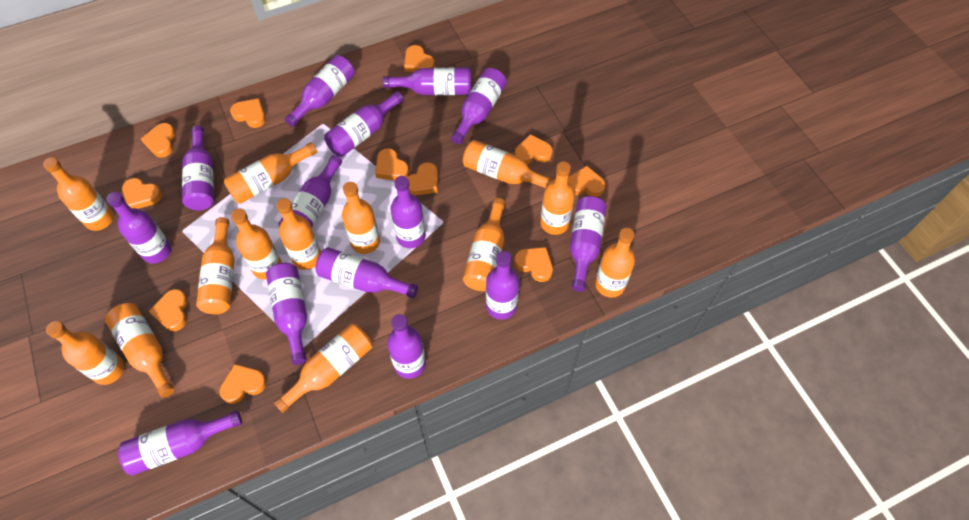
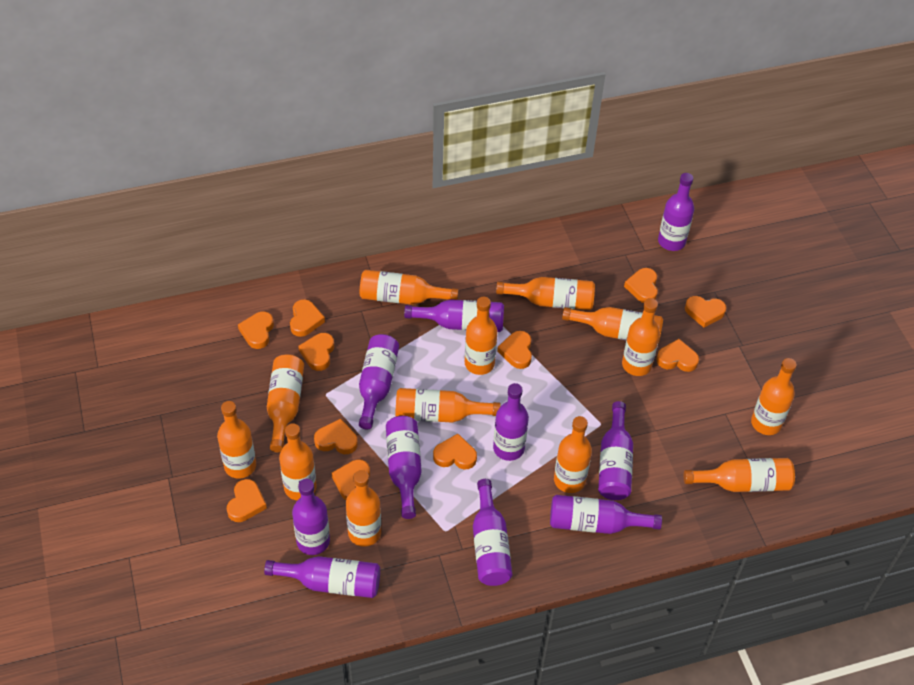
purple bottle: 14 -> 10

